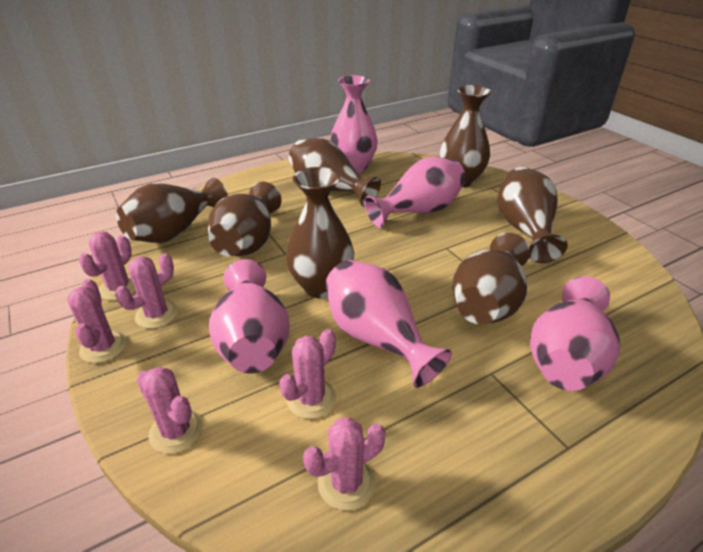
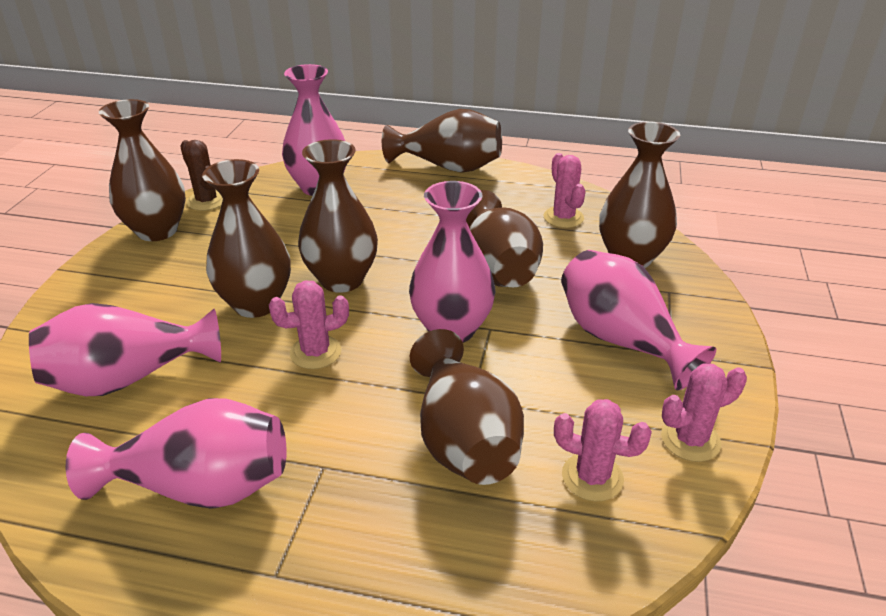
brown cactus: 0 -> 1
pink cactus: 6 -> 4

